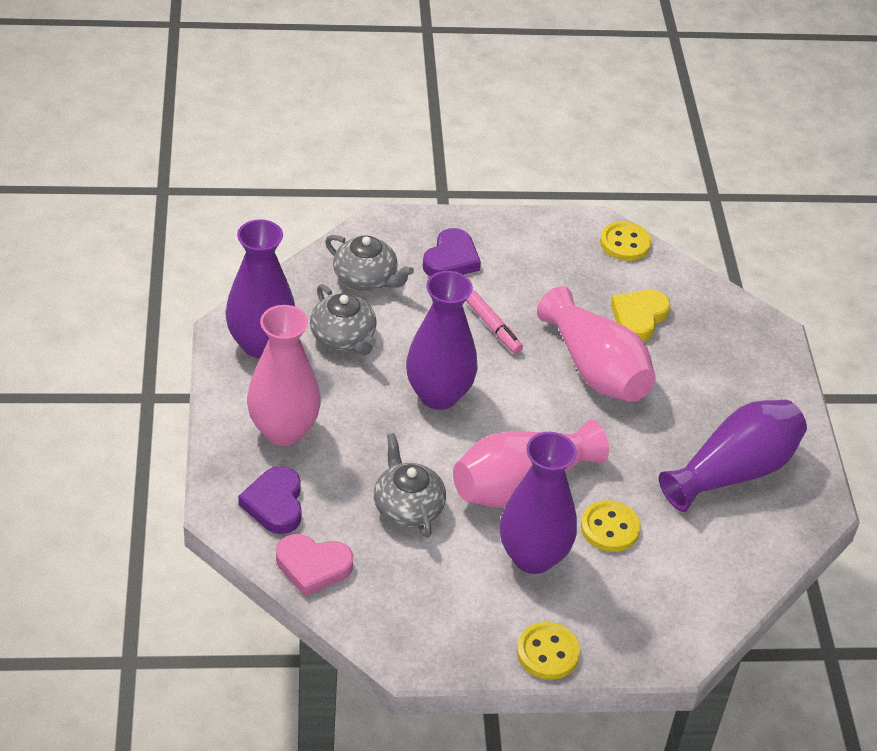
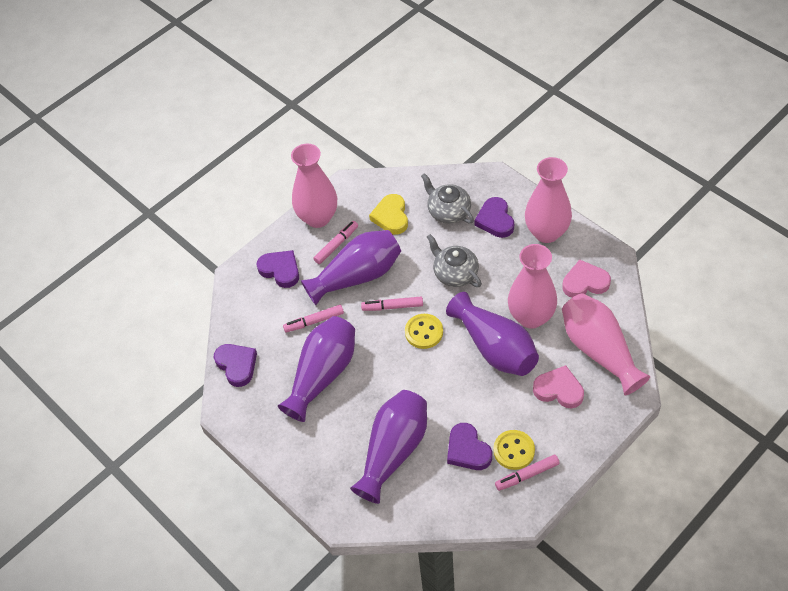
grey teapot: 3 -> 2
pink heart: 1 -> 2
pink marker: 1 -> 4
pink vase: 3 -> 4
purple heart: 2 -> 4
yellow button: 3 -> 2

